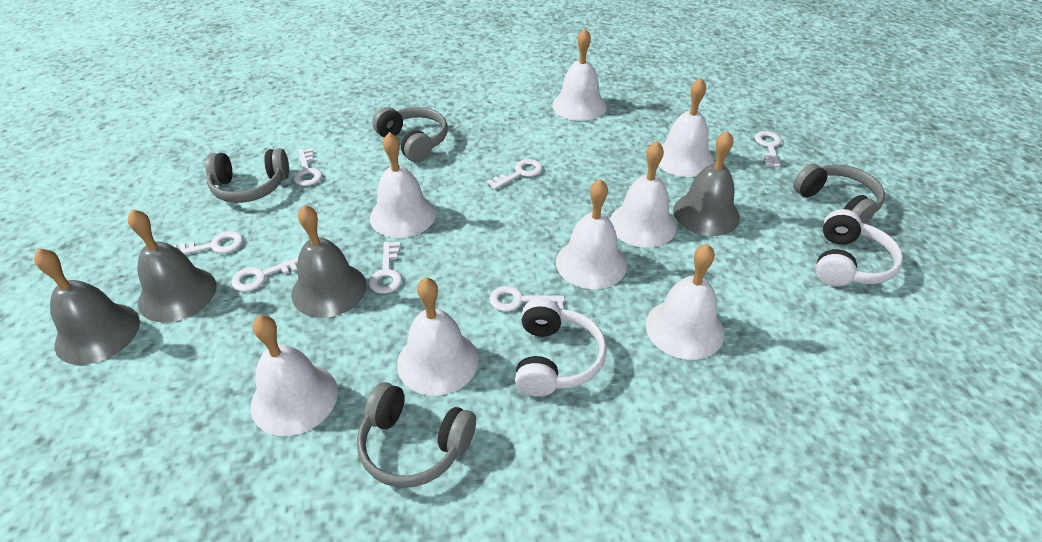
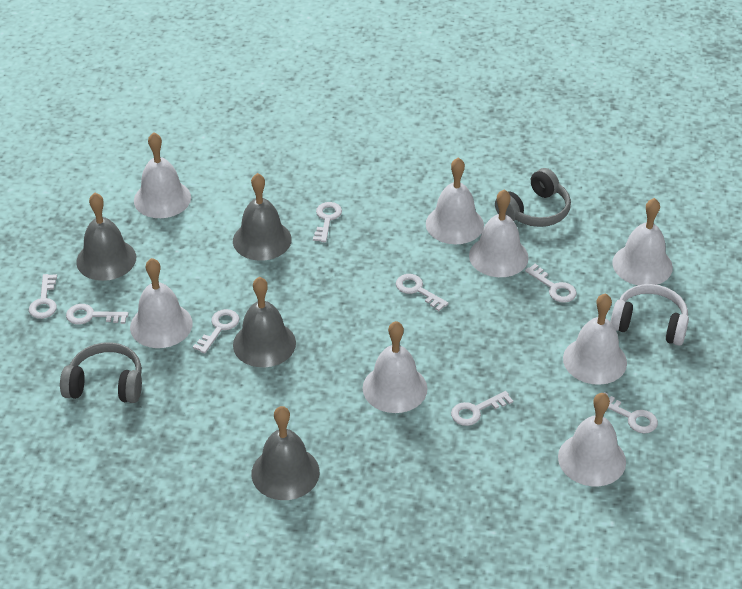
grey headphones: 4 -> 2
white headphones: 2 -> 1
white key: 7 -> 8

